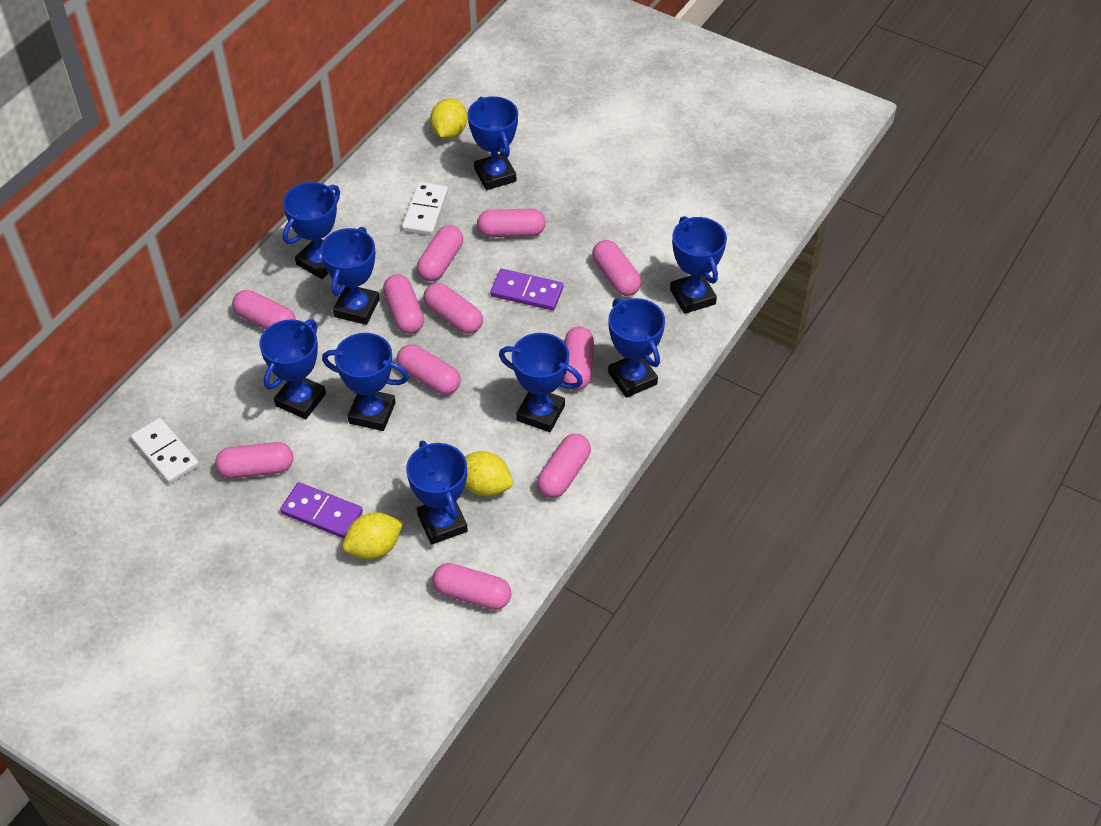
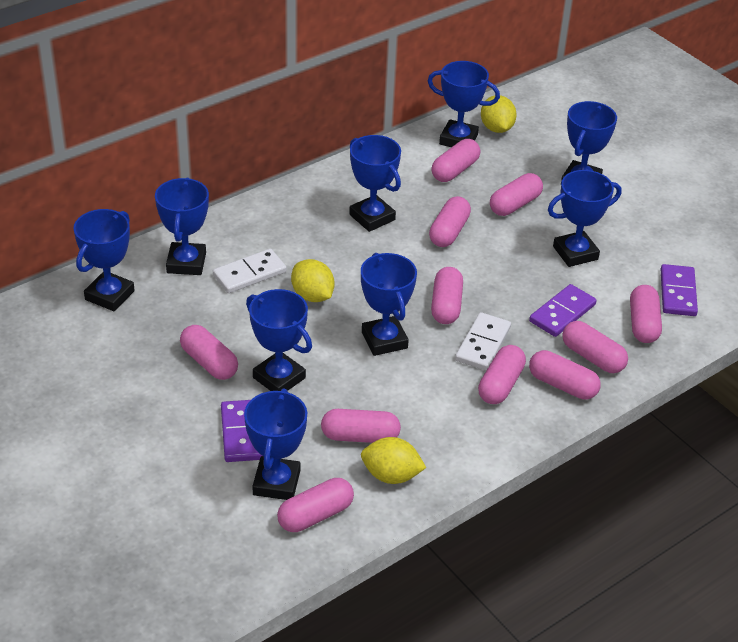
purple domino: 2 -> 3

